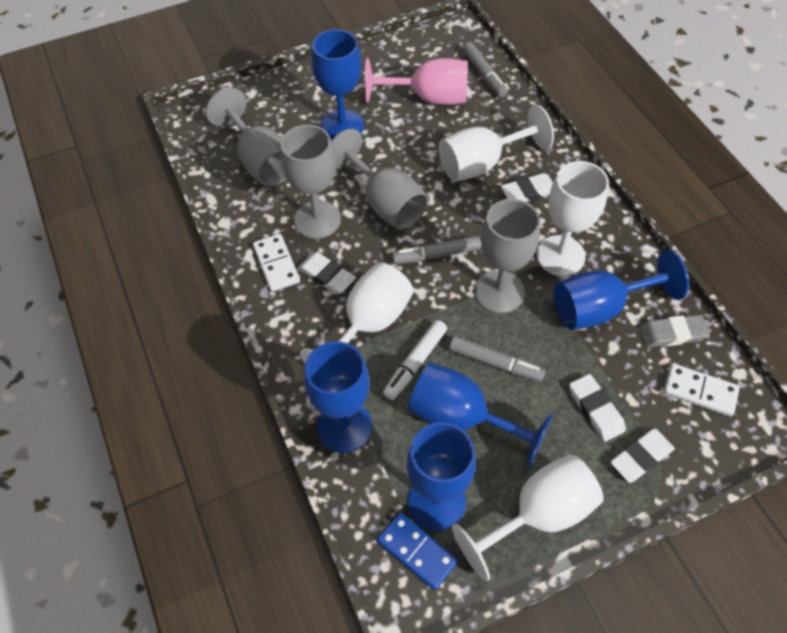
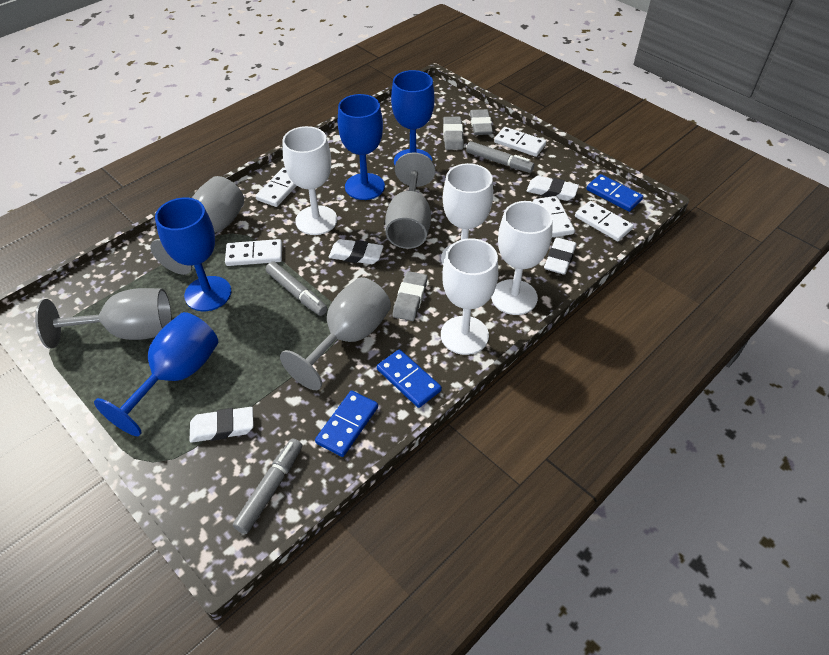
blue domino: 1 -> 3
blue goblet: 5 -> 4
grey eraser: 1 -> 3
pink goblet: 1 -> 0
white domino: 2 -> 5
white marker: 1 -> 0

